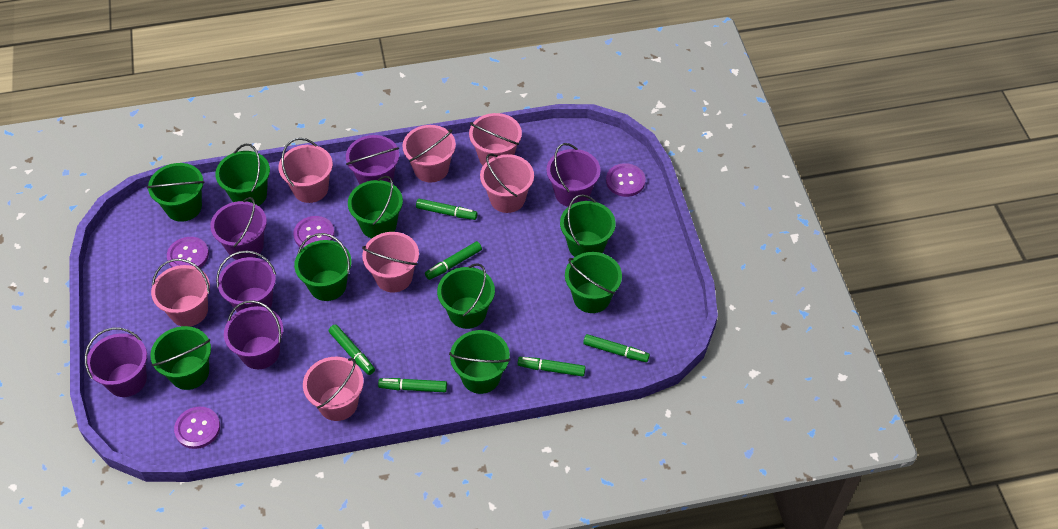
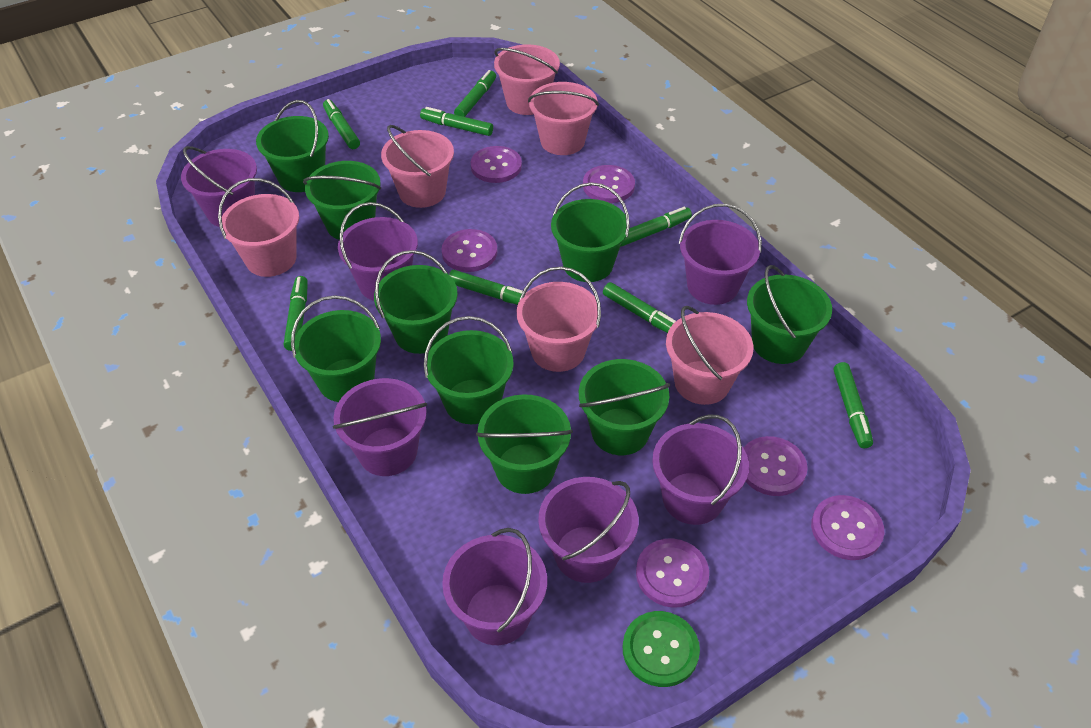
green button: 0 -> 1
green marker: 6 -> 8
pink bucket: 7 -> 6
purple bucket: 6 -> 7
purple button: 4 -> 6

